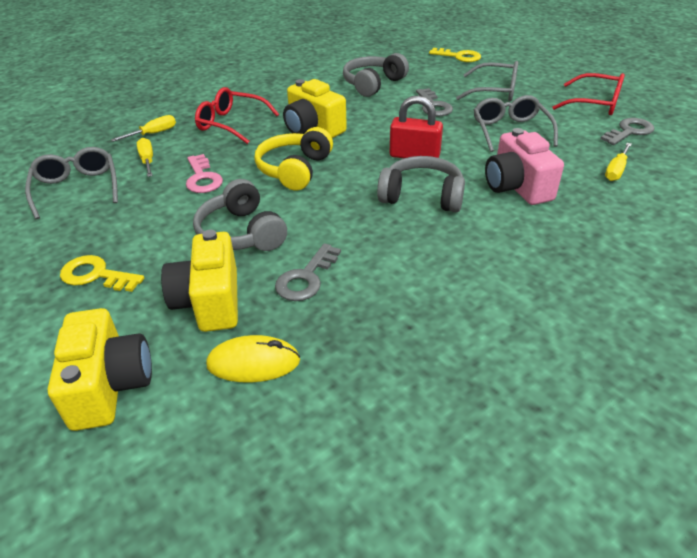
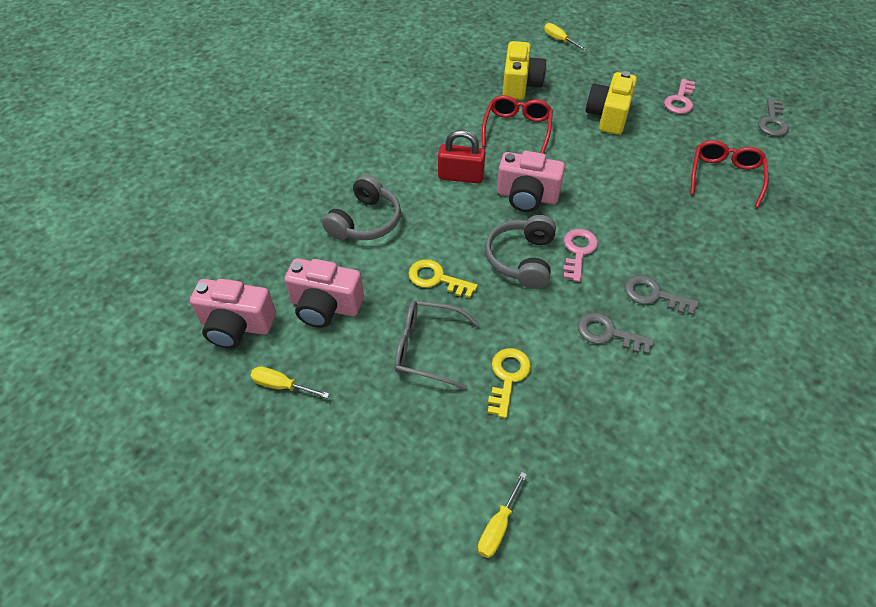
grey glasses: 3 -> 1
grey headphones: 3 -> 2
pink camera: 1 -> 3
pink key: 1 -> 2
yellow camera: 3 -> 2
yellow headphones: 1 -> 0
yellow mouse: 1 -> 0

